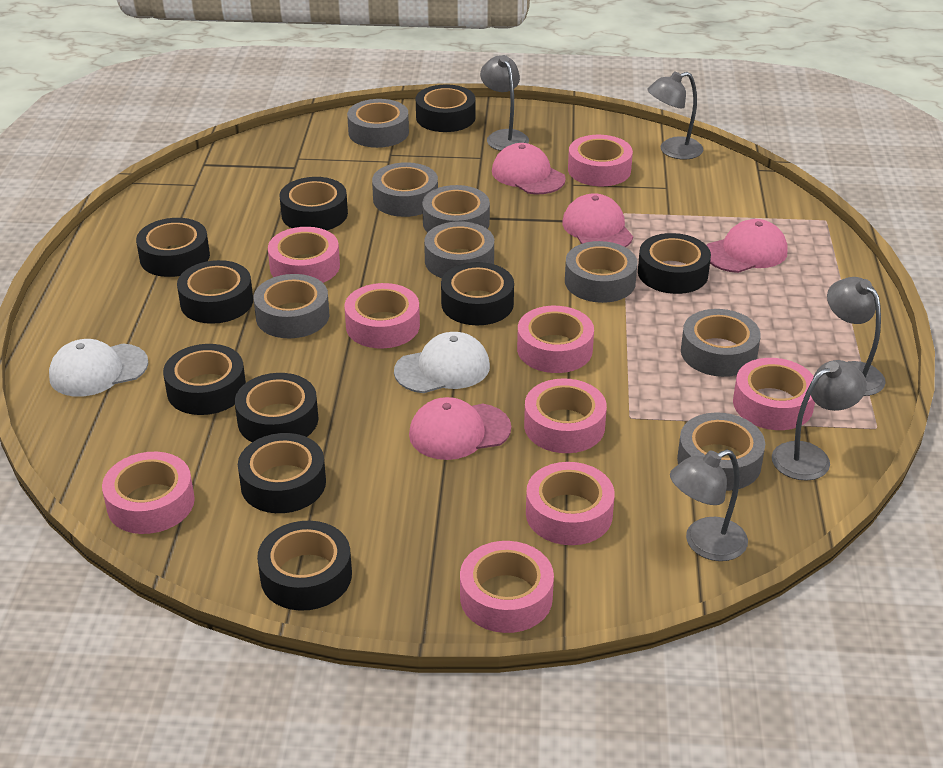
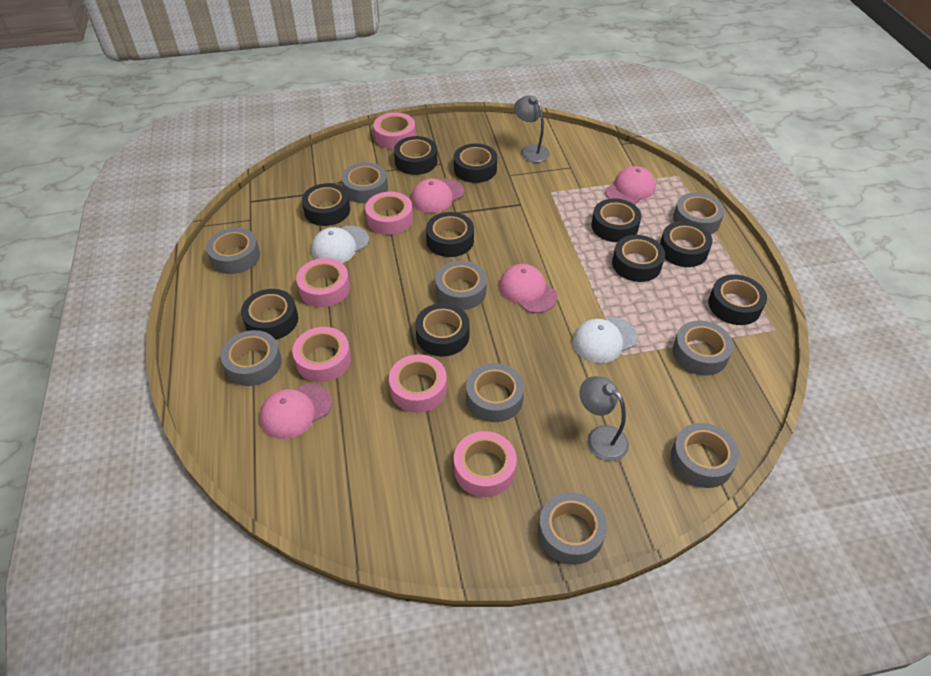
grey lamp: 5 -> 2
grey tape: 8 -> 9
pink tape: 9 -> 6

